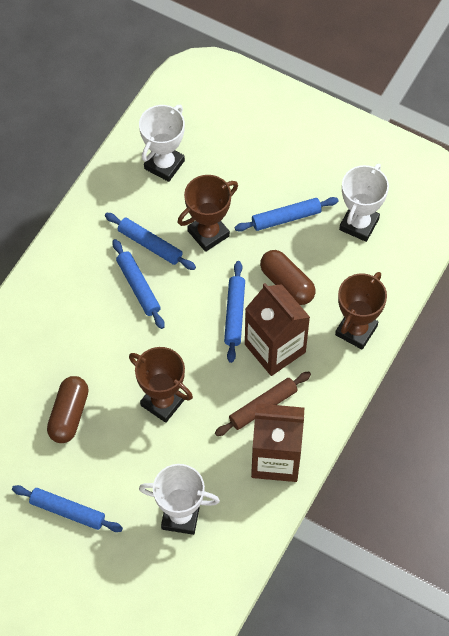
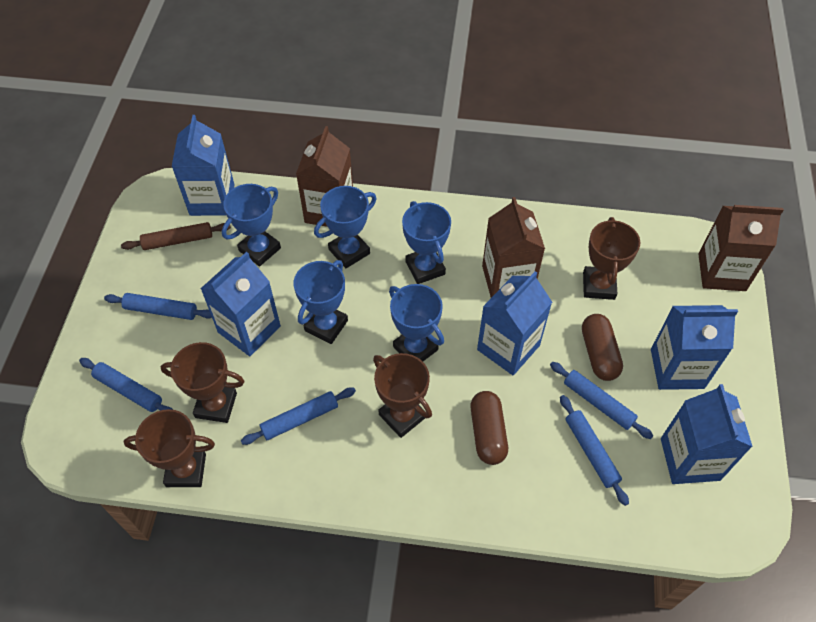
blue carton: 0 -> 5
blue trophy: 0 -> 5
brown carton: 2 -> 3
brown trophy: 3 -> 4
white trophy: 3 -> 0

